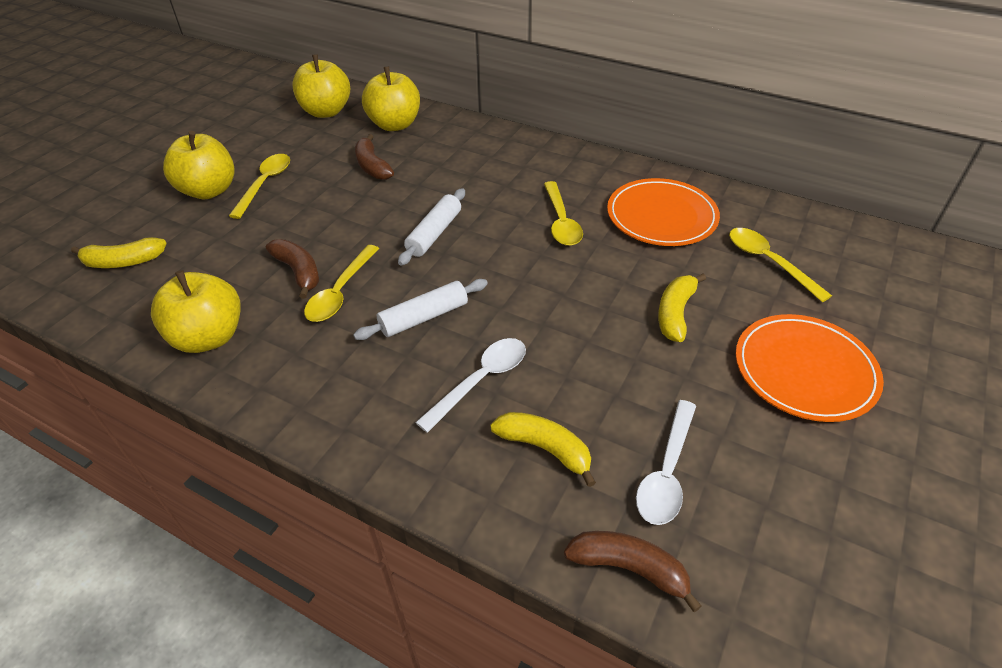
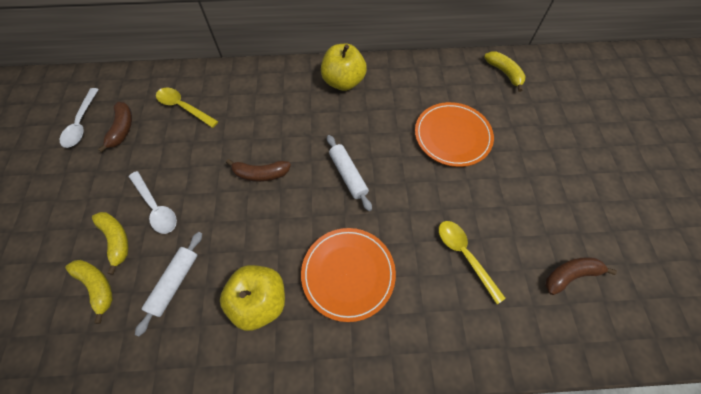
yellow apple: 4 -> 2
yellow spoon: 4 -> 2

